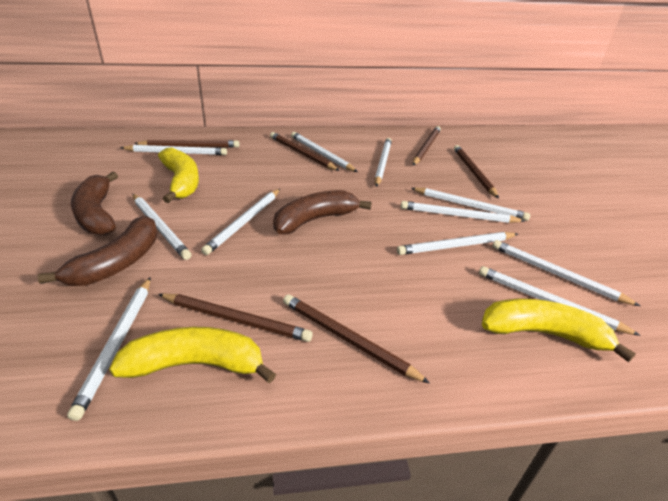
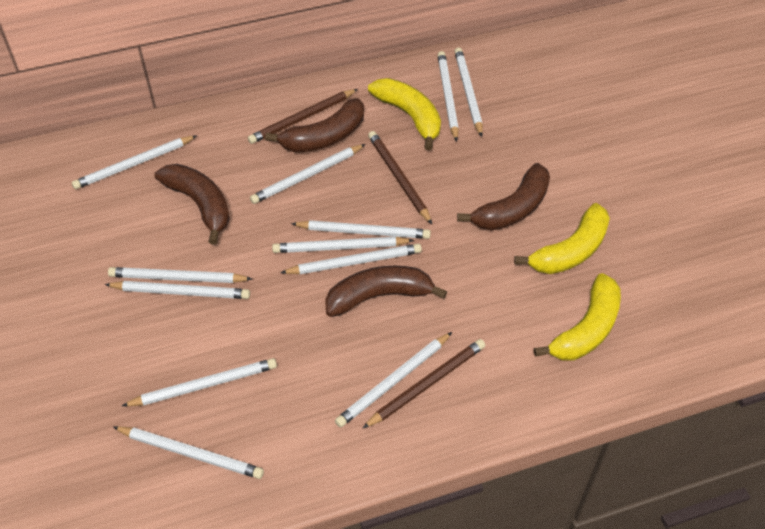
brown banana: 3 -> 4
brown pencil: 6 -> 3
white pencil: 11 -> 12

